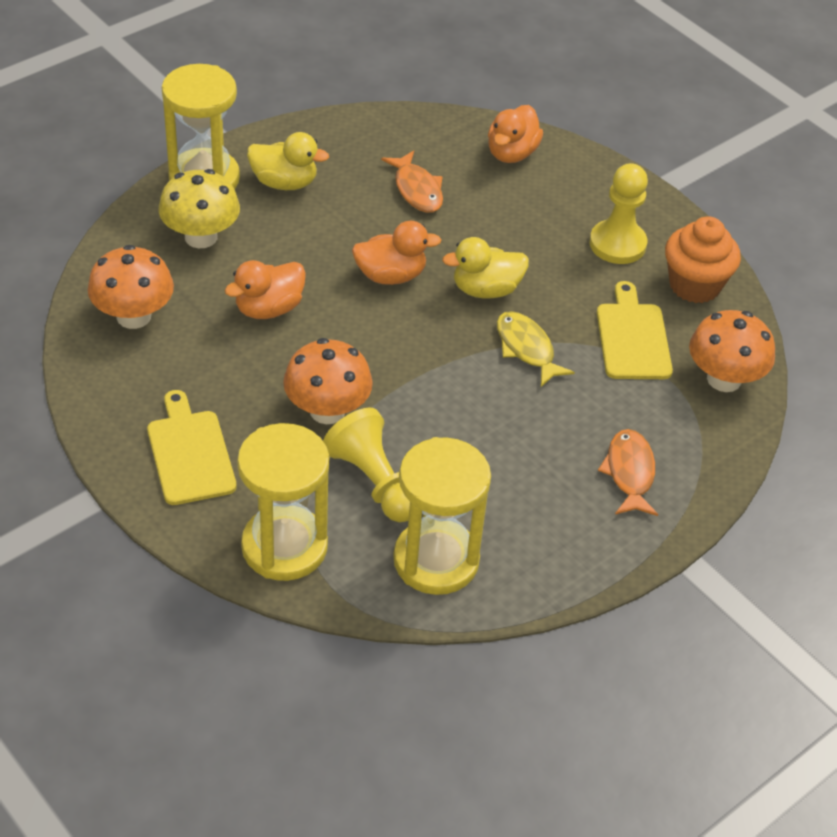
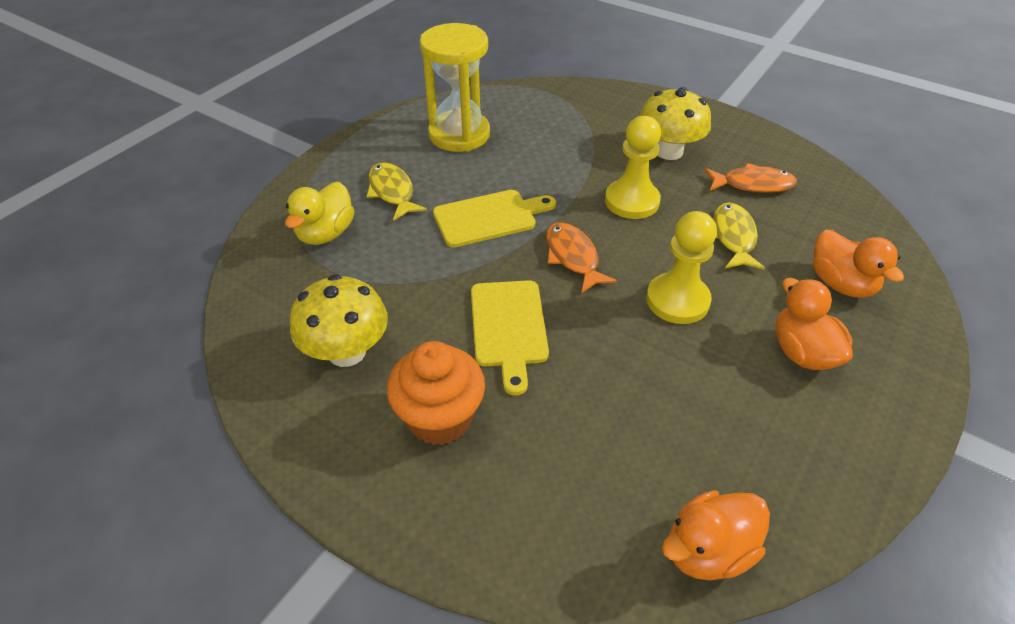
orange mushroom: 3 -> 0
yellow duck: 2 -> 1
yellow fish: 1 -> 2
yellow hourglass: 3 -> 1
yellow mushroom: 1 -> 2

